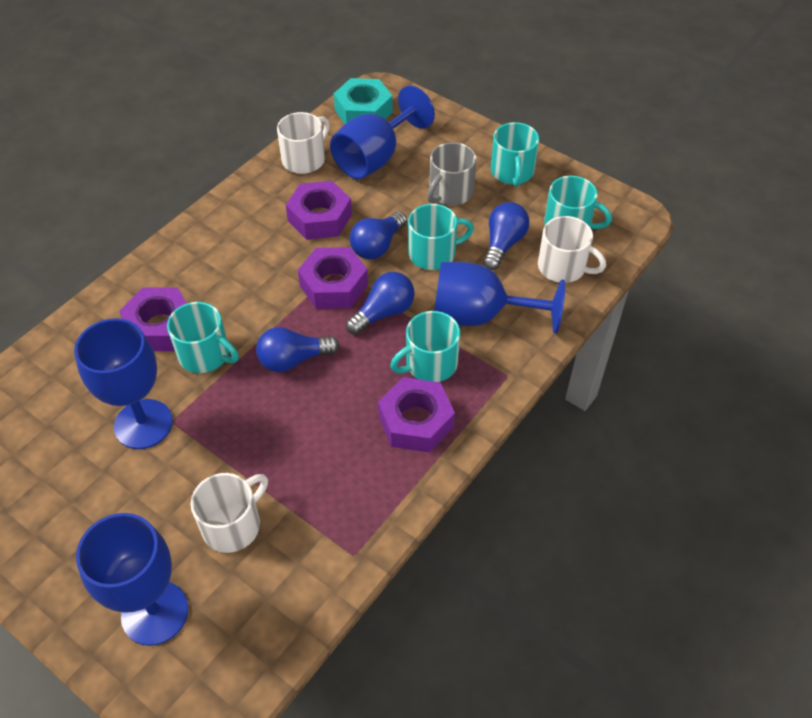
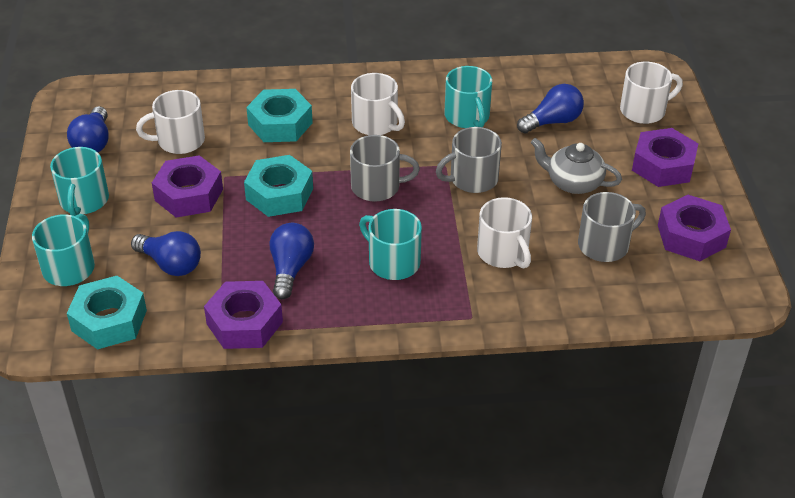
blue goblet: 4 -> 0
grey mug: 1 -> 3
grey teapot: 0 -> 1
turquoise mug: 5 -> 4
turquoise nut: 1 -> 3
white mug: 3 -> 4

